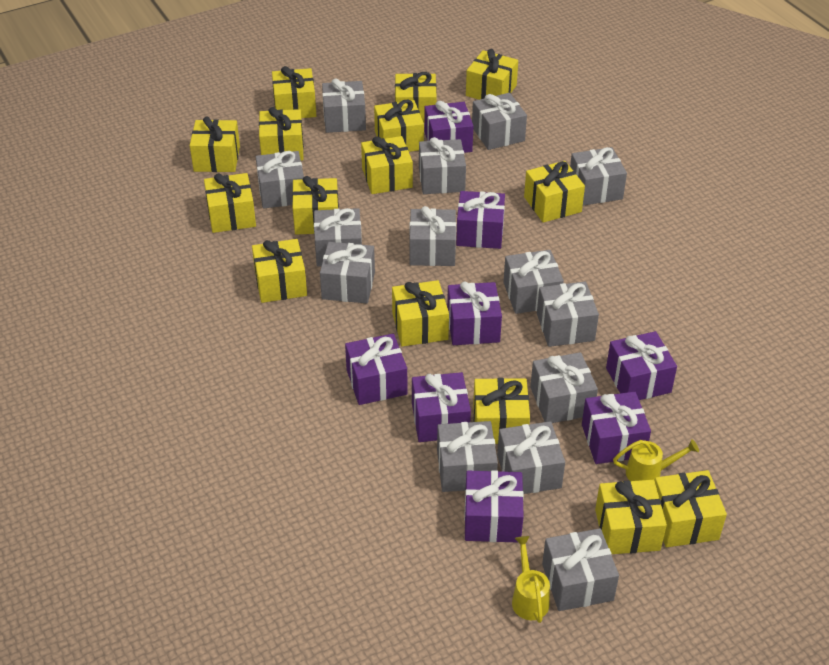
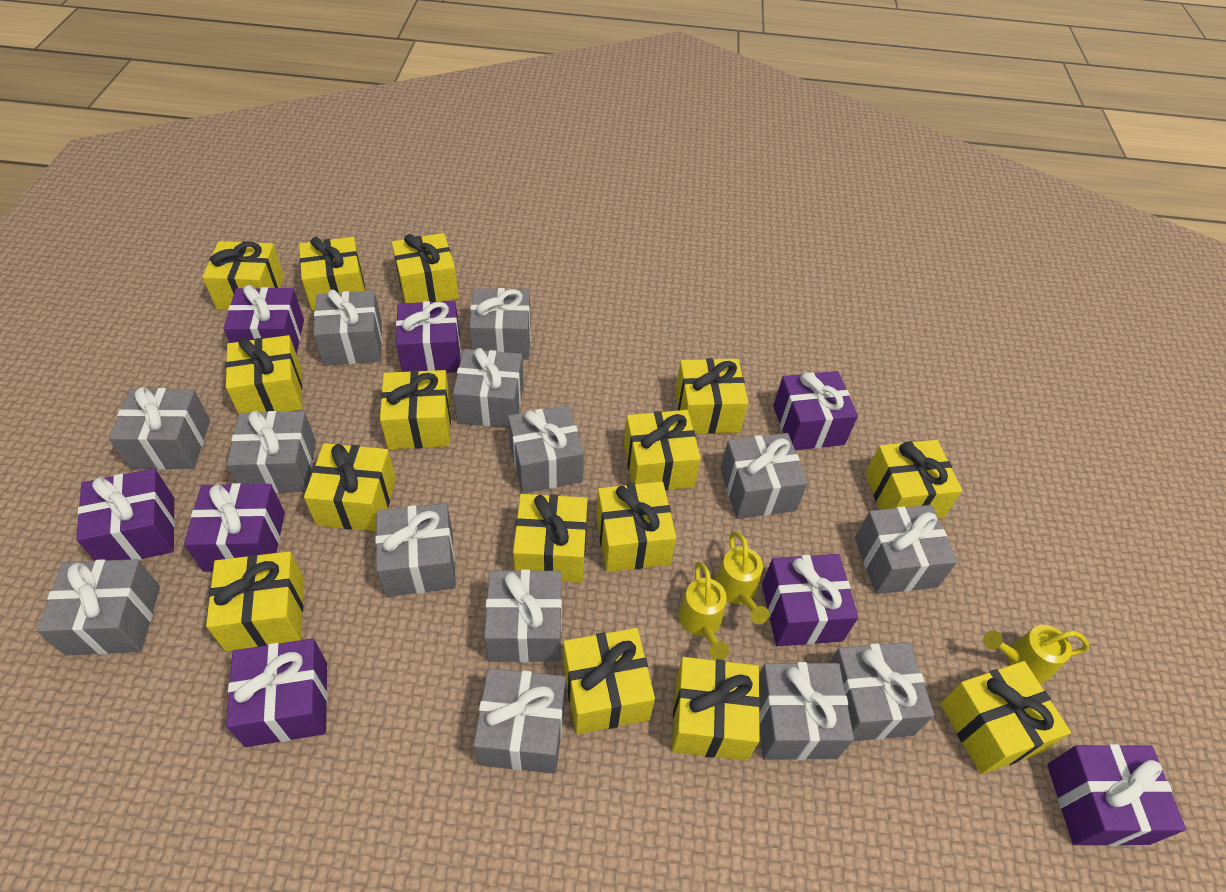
yellow watering can: 2 -> 3

